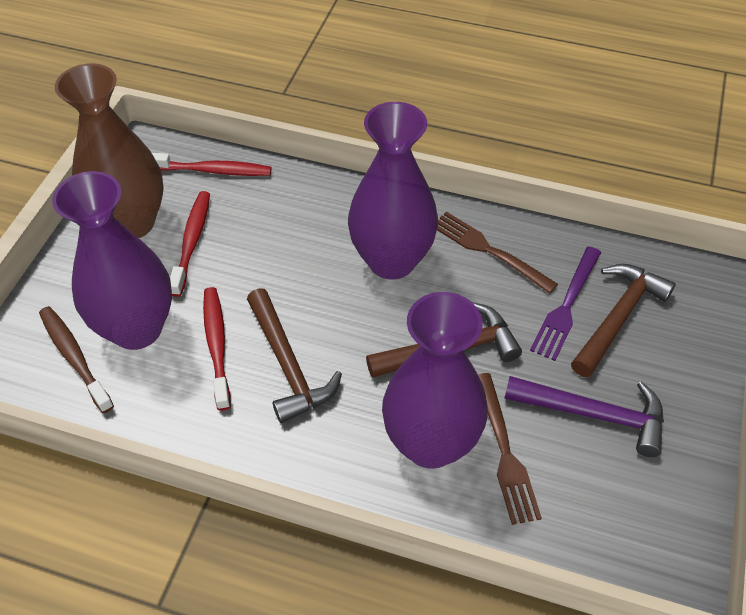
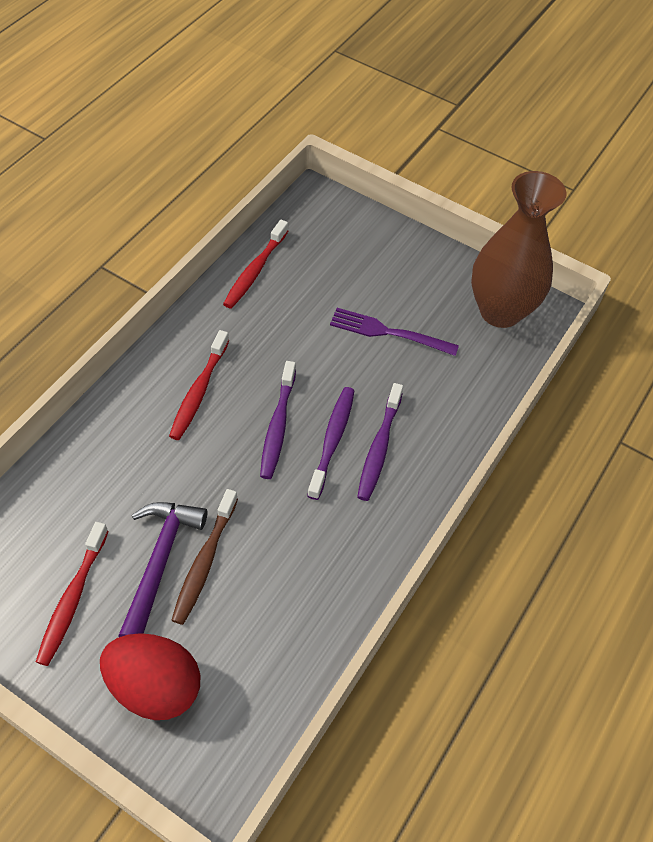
brown fork: 2 -> 0
brown hammer: 3 -> 0
purple toothbrush: 0 -> 3
purple vase: 3 -> 0
red egg: 0 -> 1

